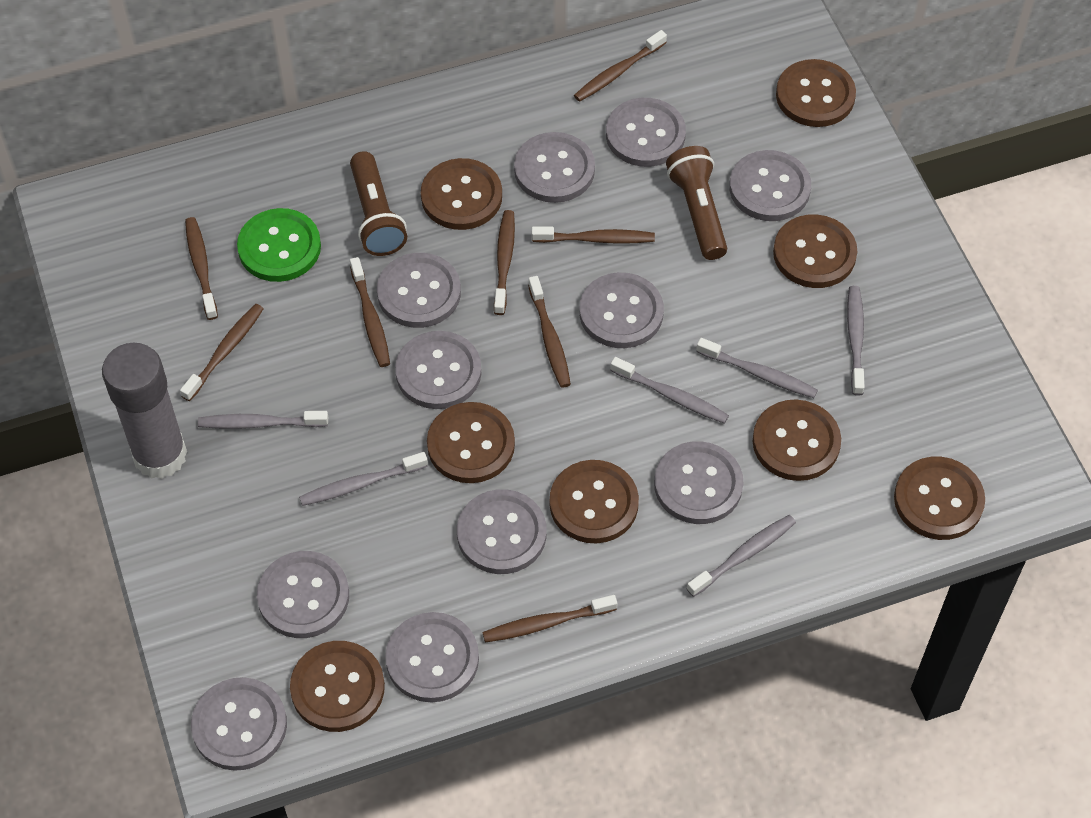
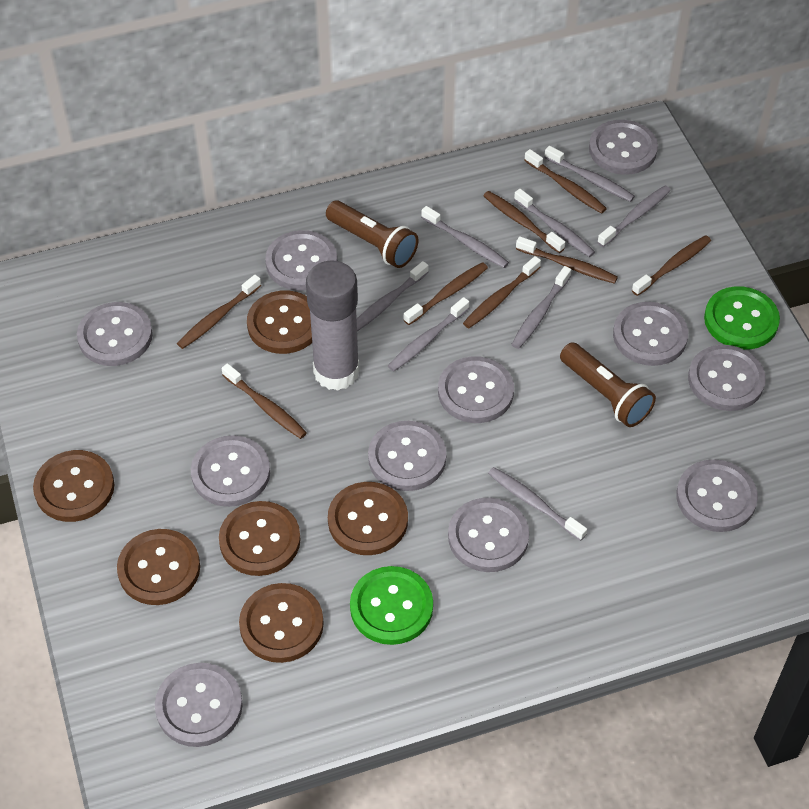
brown button: 8 -> 6
green button: 1 -> 2
grey toothbrush: 6 -> 8

